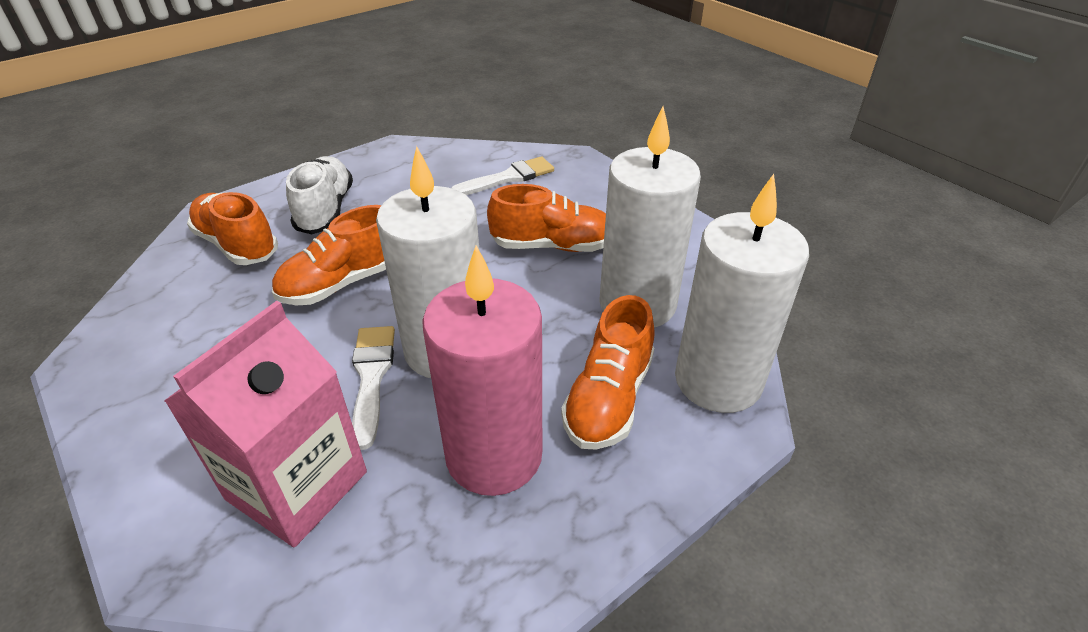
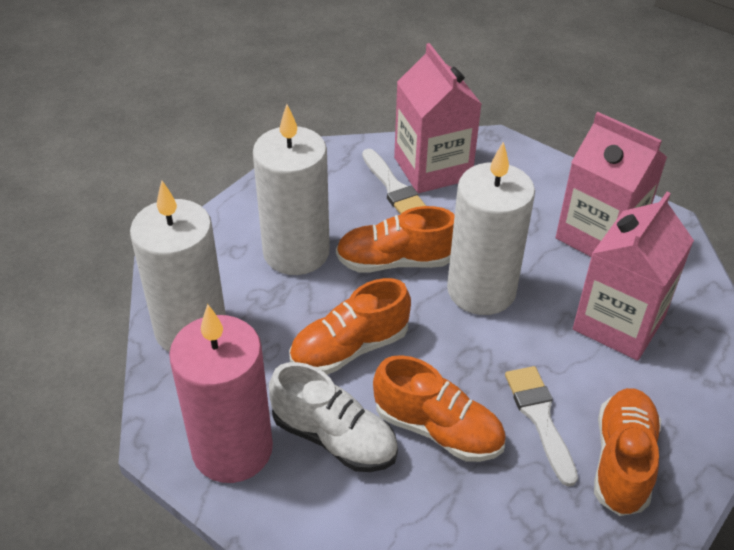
pink carton: 1 -> 3

